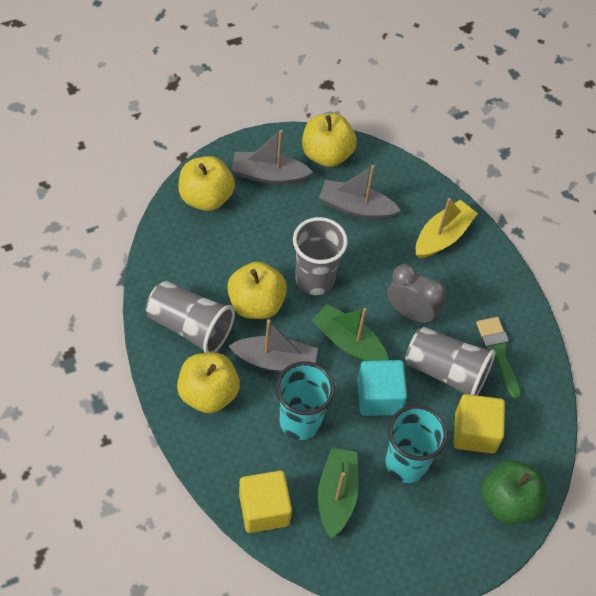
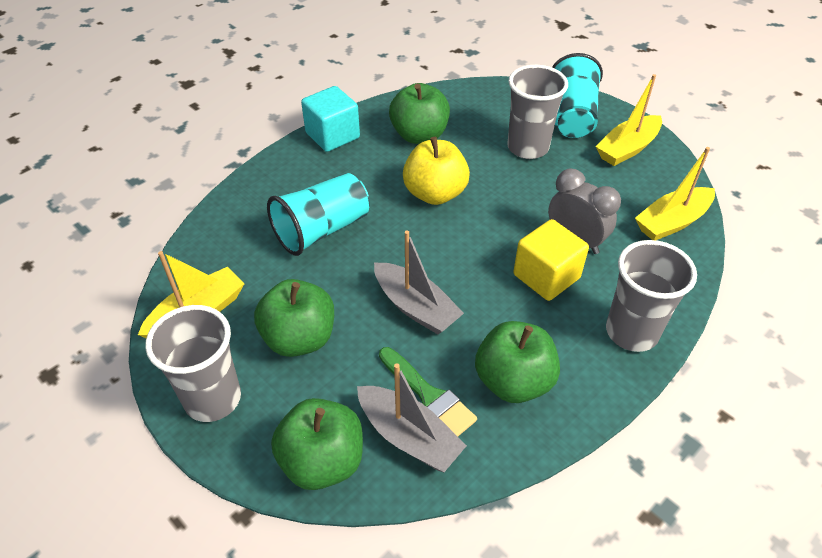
green apple: 1 -> 4
green boat: 2 -> 0
grey boat: 3 -> 2
yellow apple: 4 -> 1
yellow boat: 1 -> 3
yellow cube: 2 -> 1

